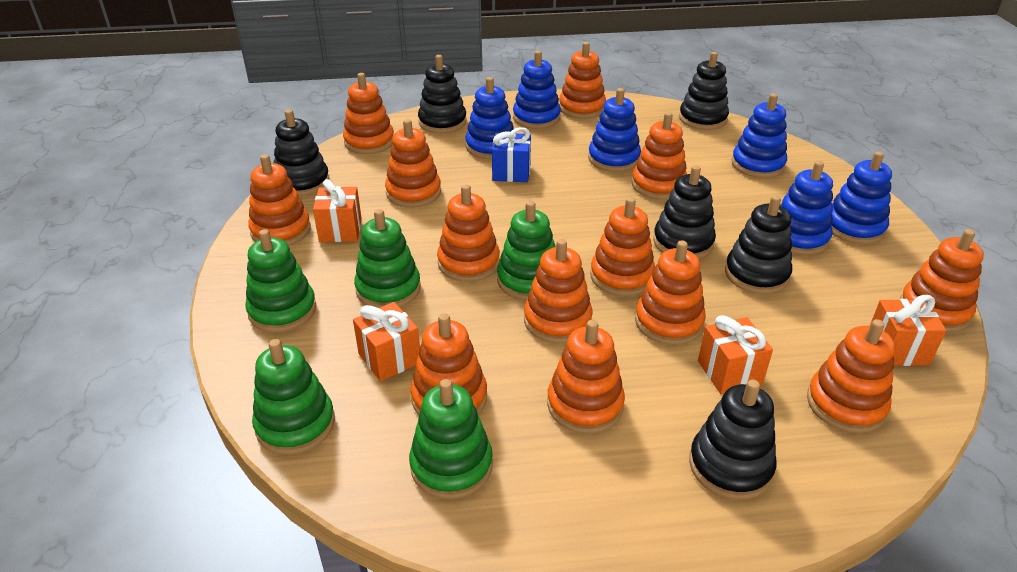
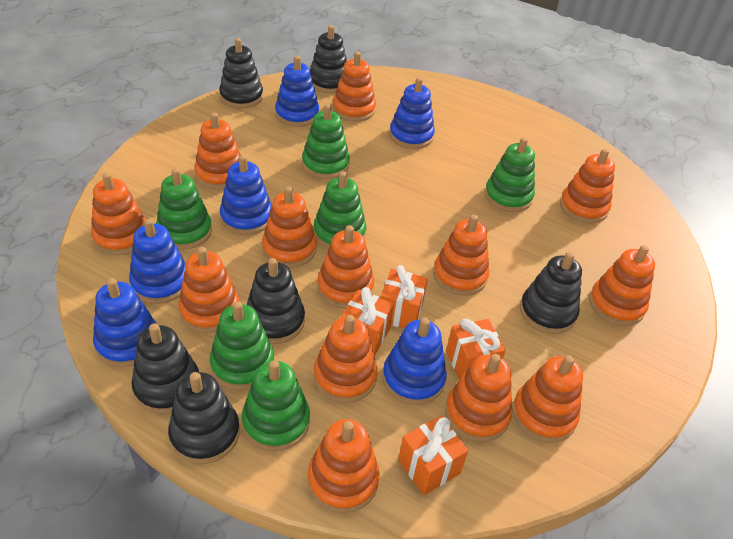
blue gift: 1 -> 0
green stacking toy: 5 -> 6

